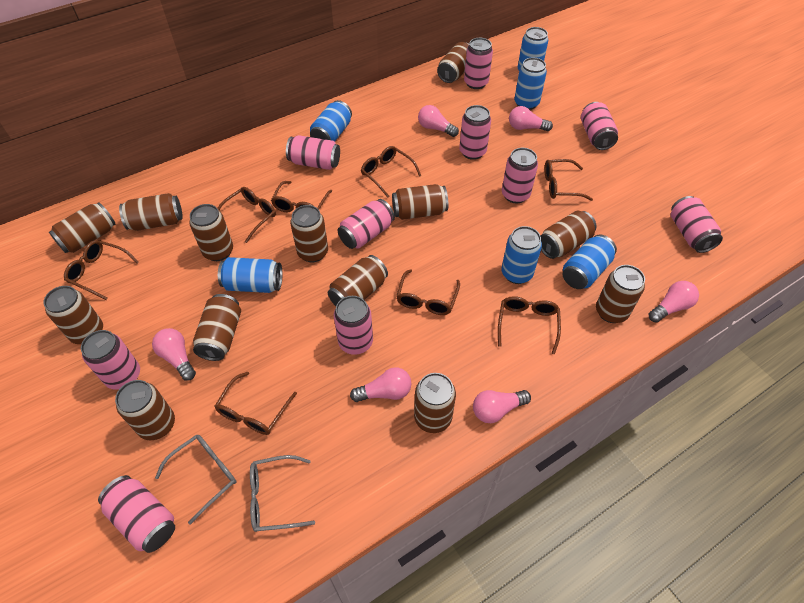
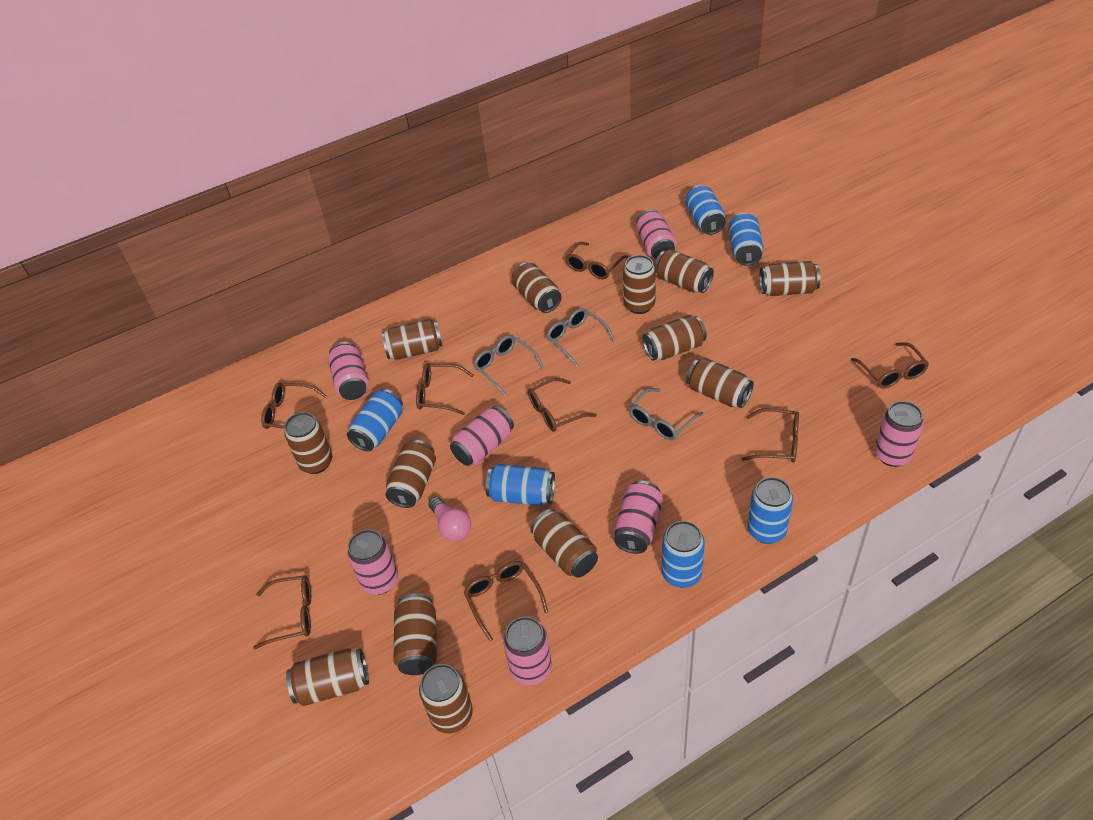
grey glasses: 2 -> 3
pink can: 10 -> 7
pink light bulb: 6 -> 1

